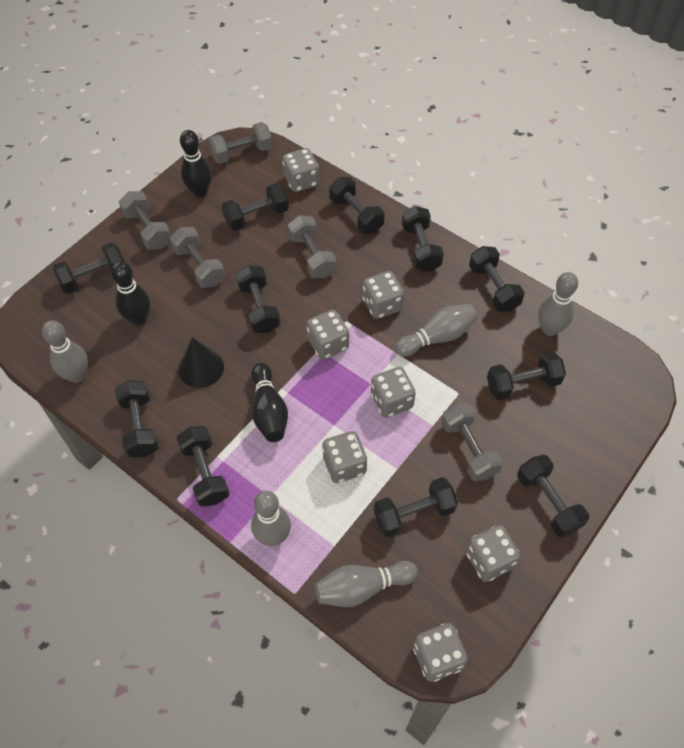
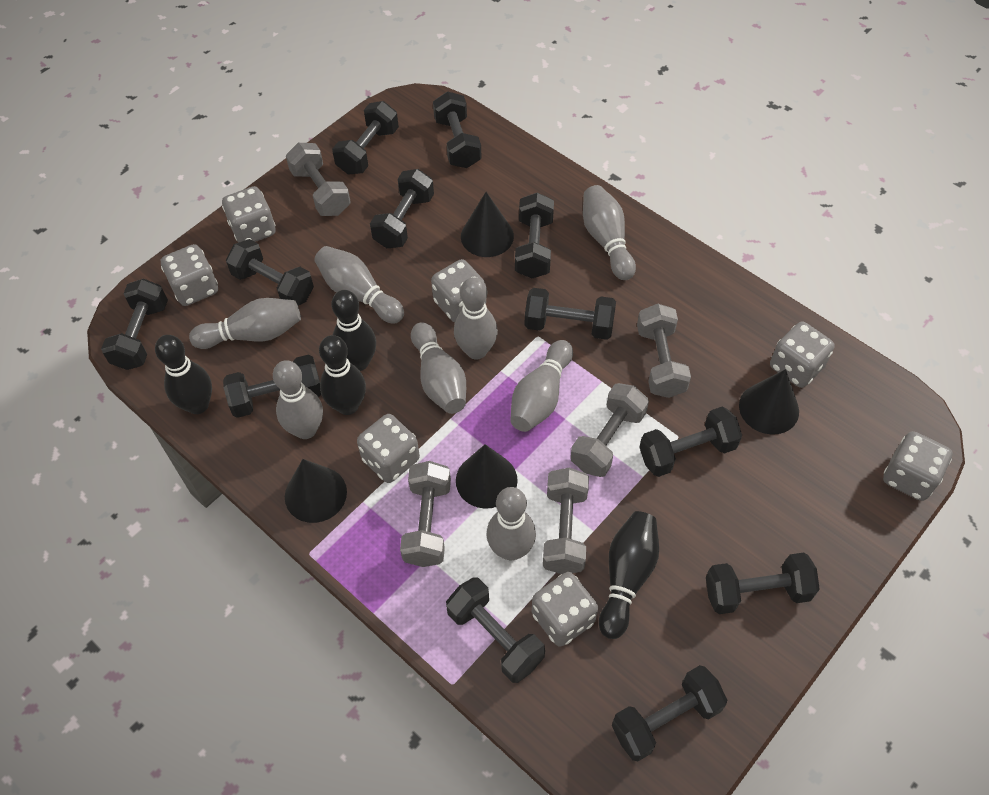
black bowling pin: 3 -> 4
black cone: 1 -> 4
black dumbbell: 11 -> 12
grey bowling pin: 5 -> 8

